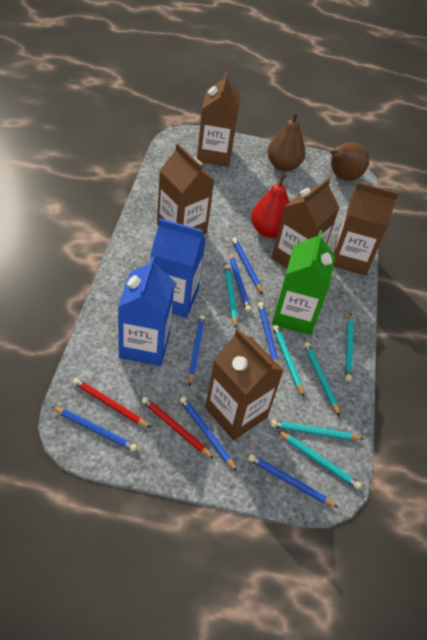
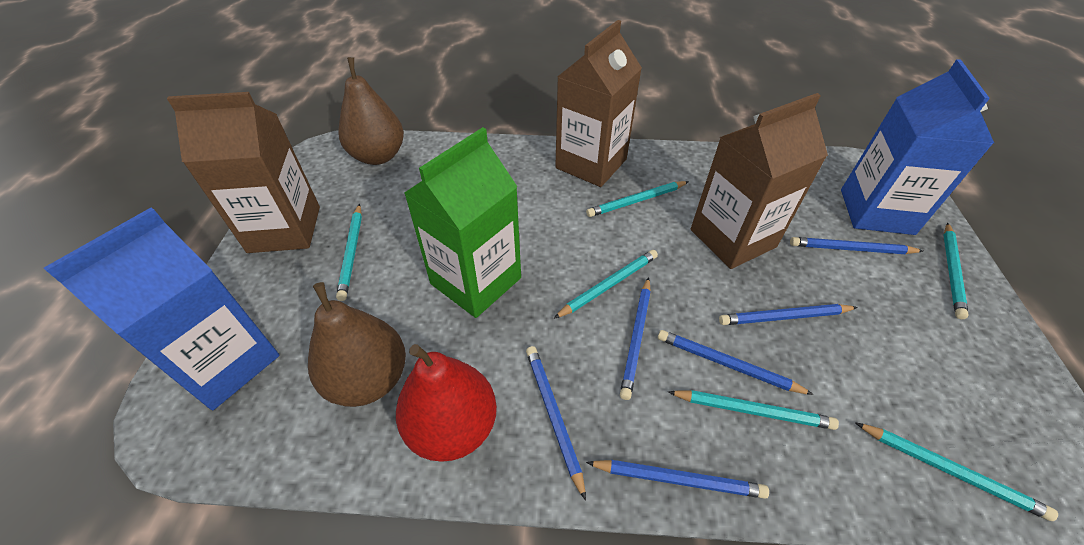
blue pencil: 7 -> 6
brown carton: 5 -> 3
red pencil: 2 -> 0

